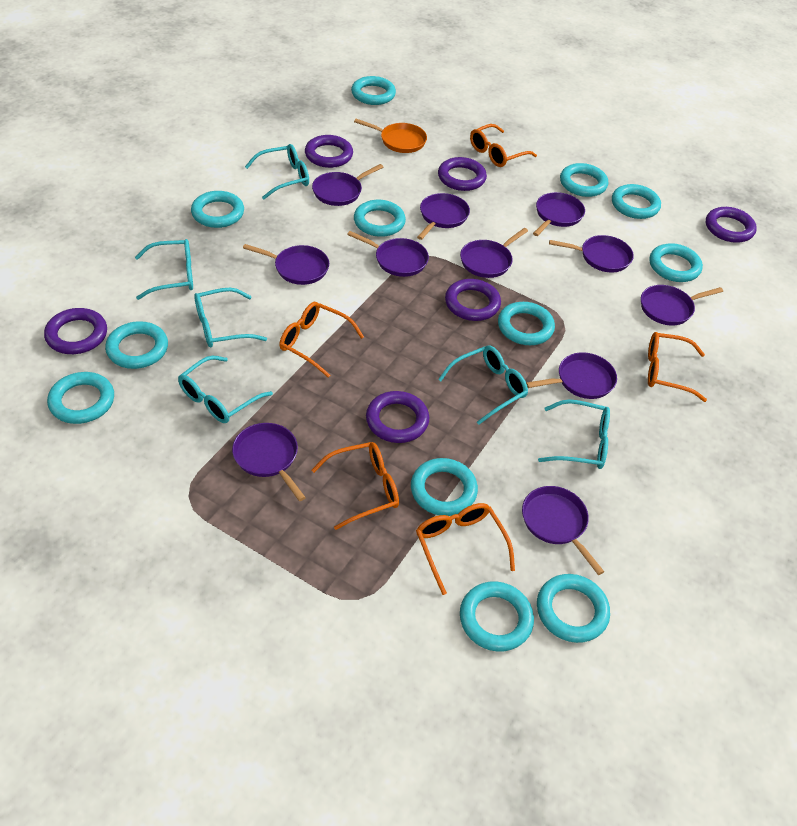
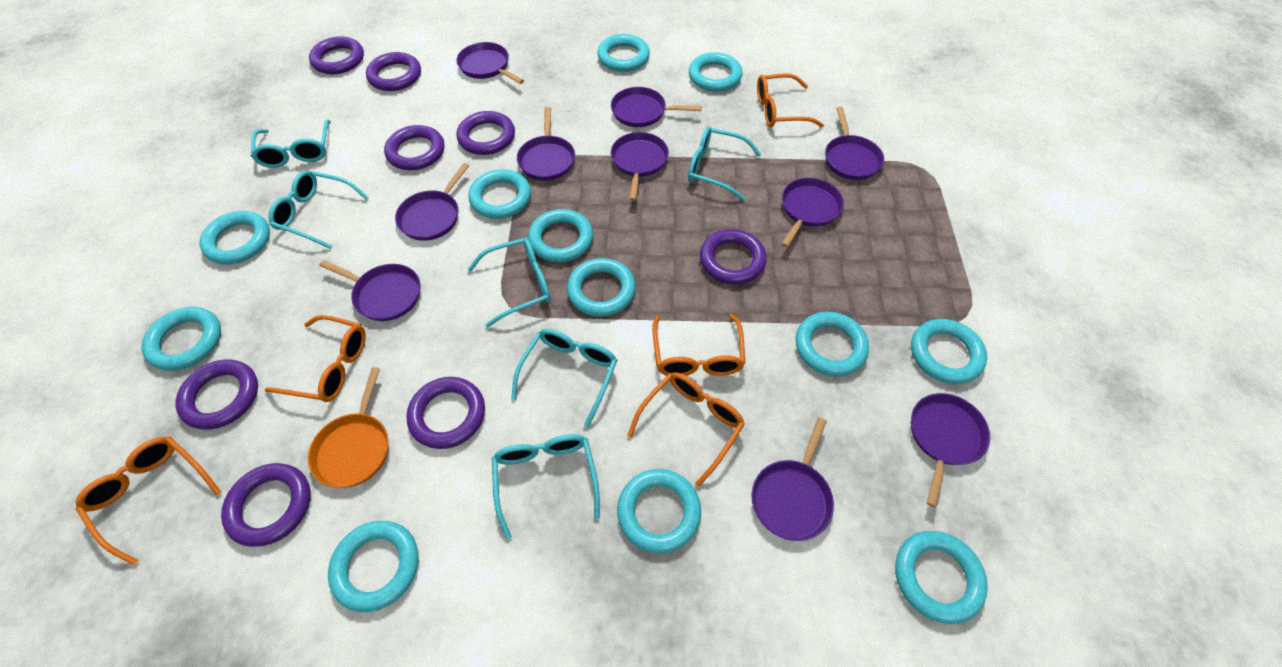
purple pan: 11 -> 10
purple ring: 6 -> 8

